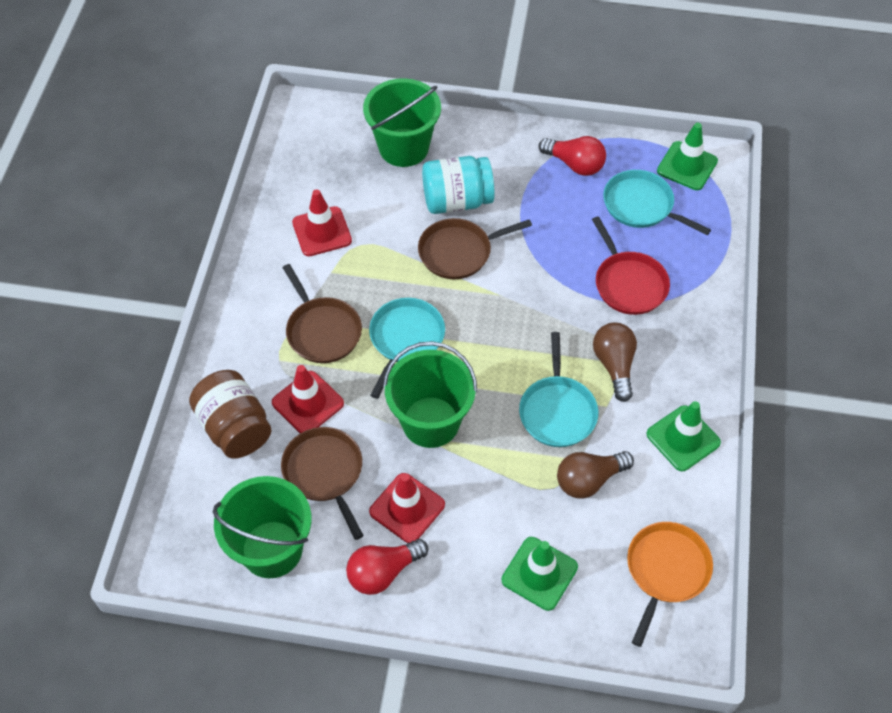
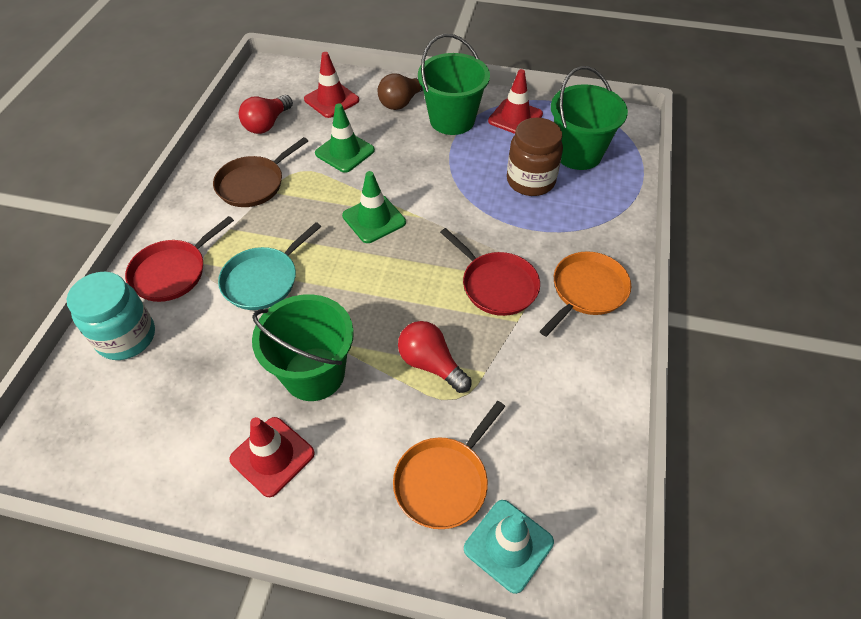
brown light bulb: 2 -> 1
brown pan: 3 -> 1
green traffic cone: 3 -> 2
orange pan: 1 -> 2
red pan: 1 -> 2
turquoise pan: 3 -> 1
turquoise traffic cone: 0 -> 1

